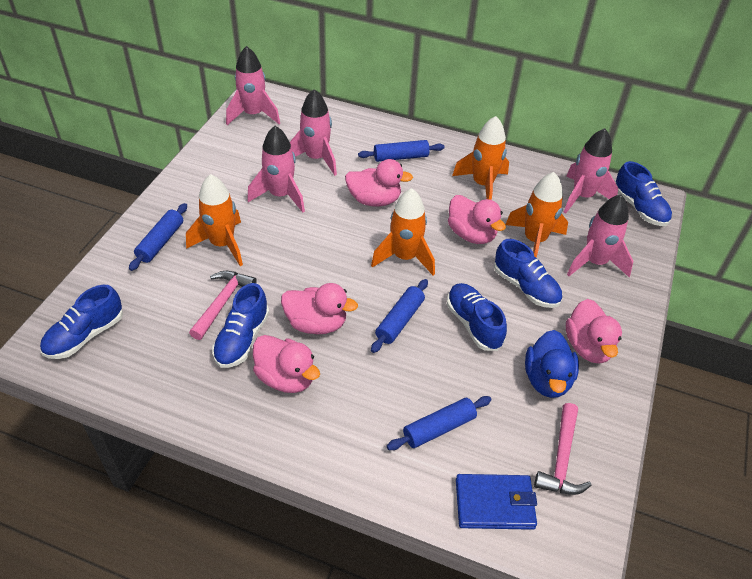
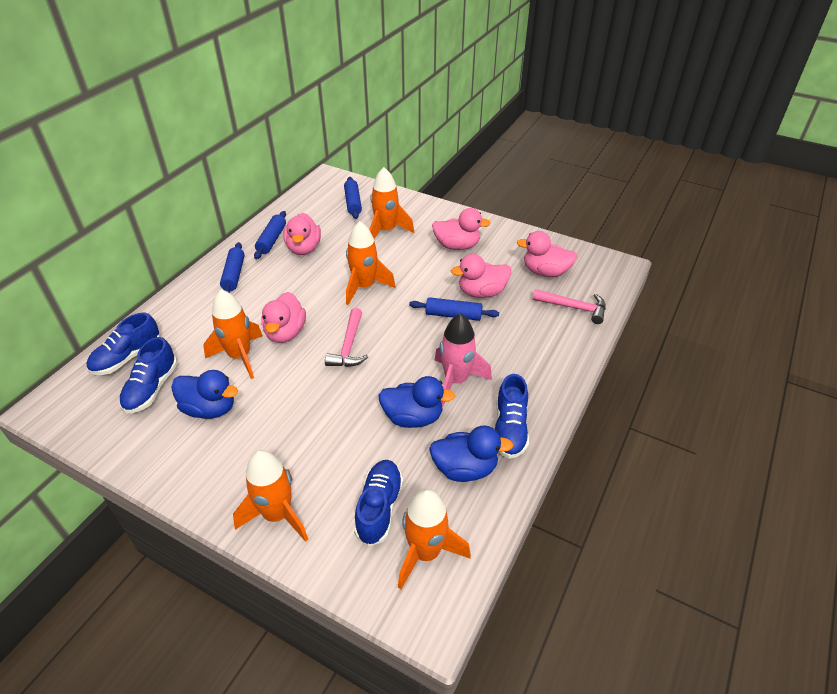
blue duck: 1 -> 3
blue shoe: 5 -> 4
blue wallet: 1 -> 0
orange rocket: 4 -> 5
pink rocket: 5 -> 1

